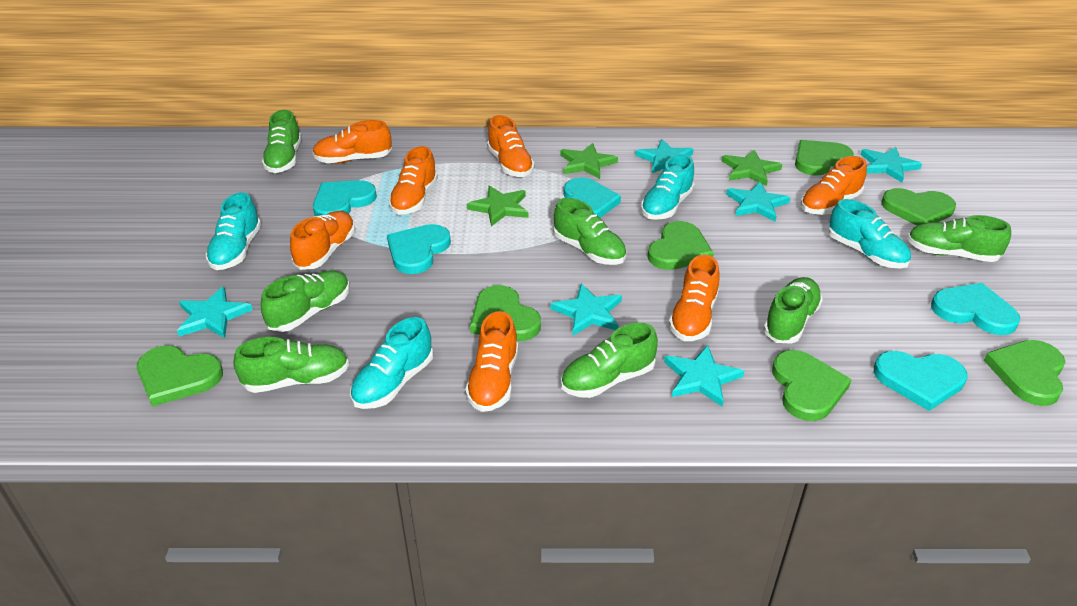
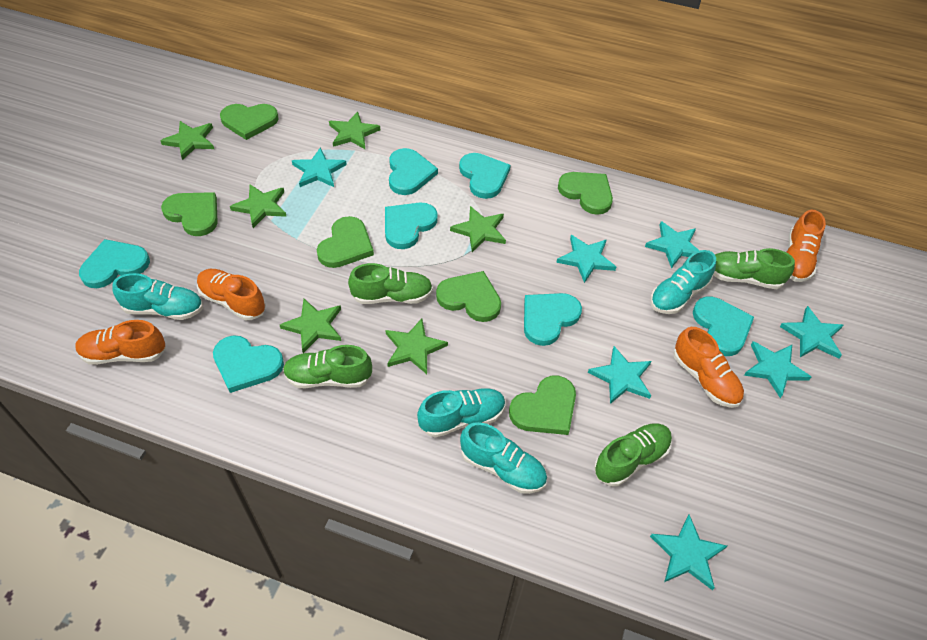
green heart: 7 -> 6
green shoe: 7 -> 4
green star: 3 -> 6
orange shoe: 7 -> 4
turquoise heart: 5 -> 7
turquoise star: 6 -> 7

